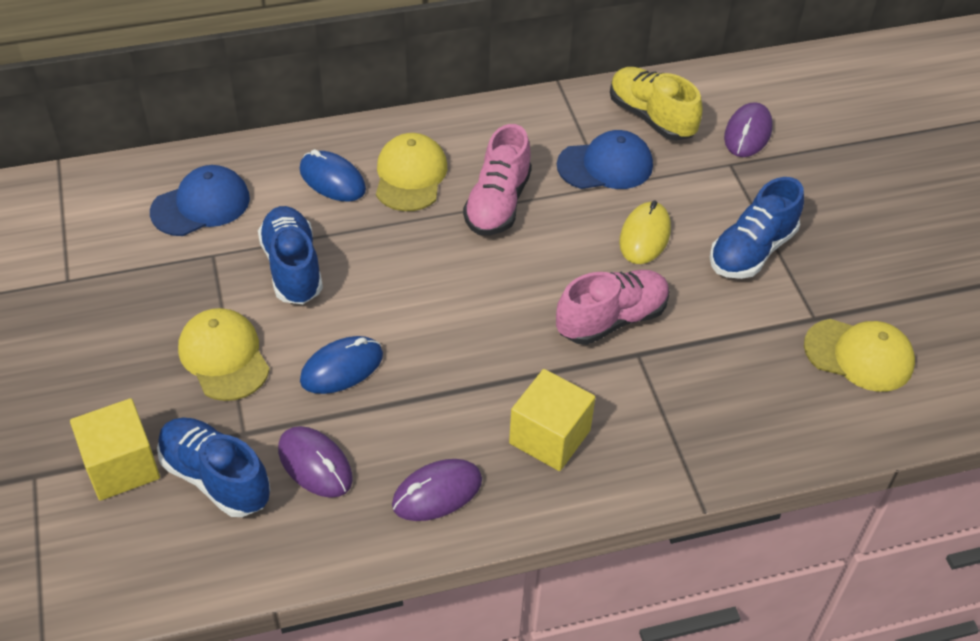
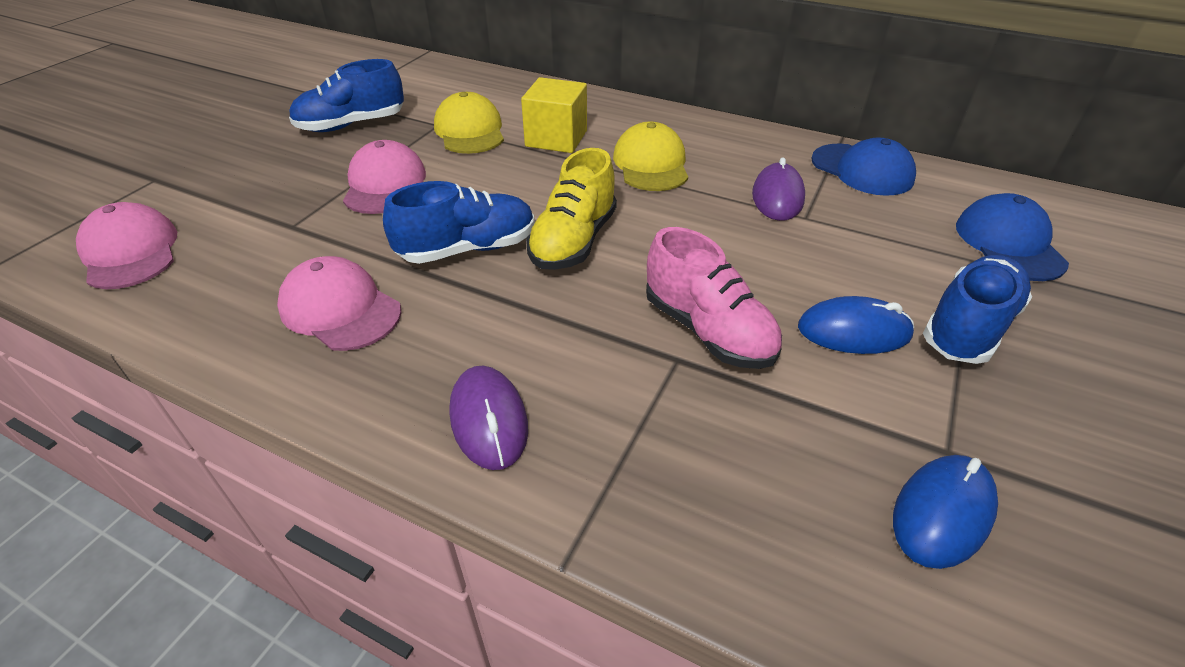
pink cap: 0 -> 3
pink shoe: 2 -> 1
purple mouse: 3 -> 2
yellow cap: 3 -> 2
yellow cube: 2 -> 1
yellow mouse: 1 -> 0

